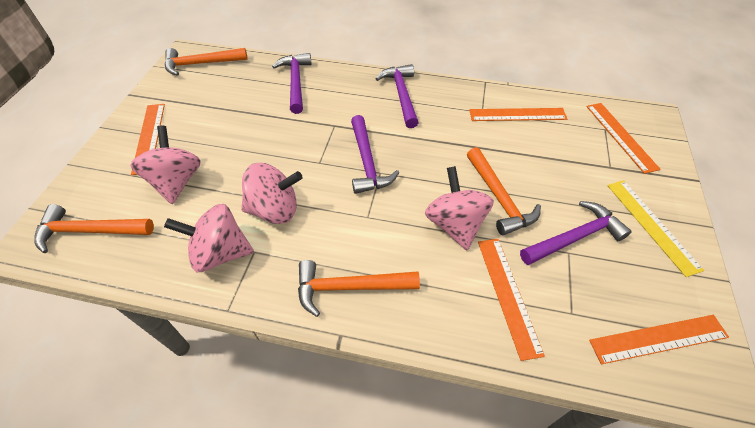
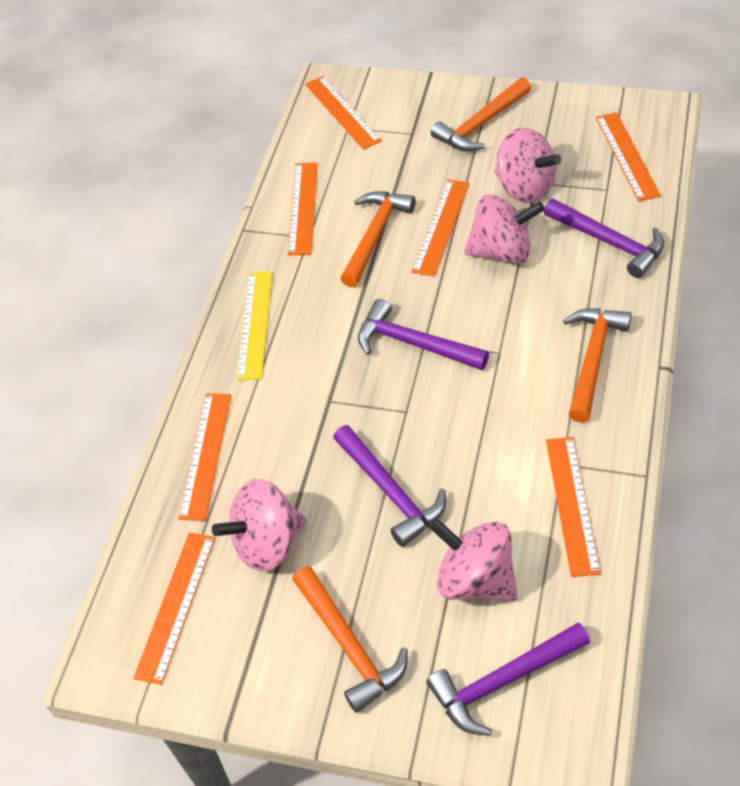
orange ruler: 5 -> 7

